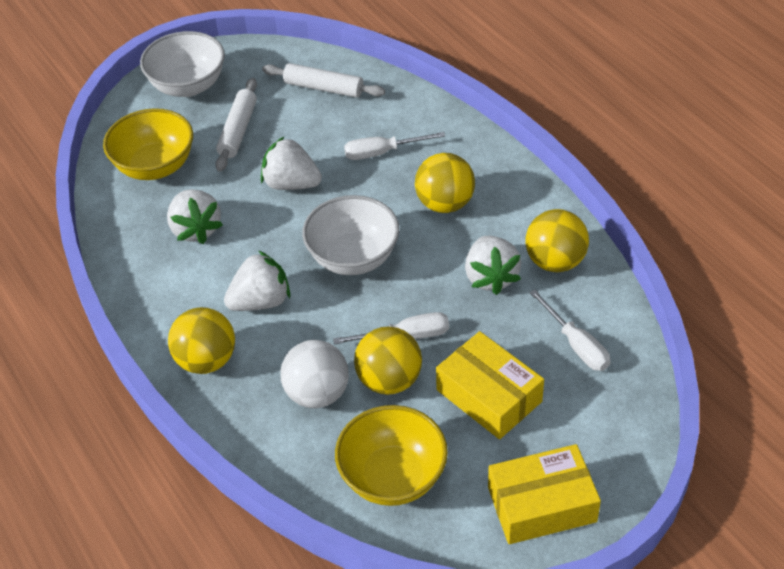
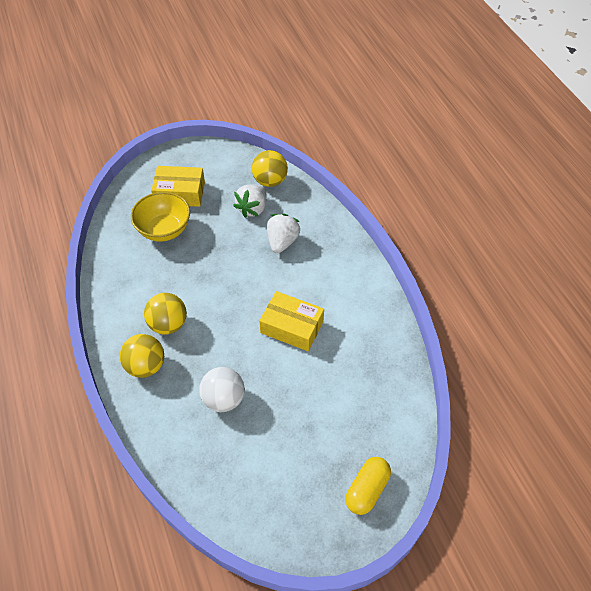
white bowl: 2 -> 0
white rolling pin: 2 -> 0
white screwdriver: 3 -> 0
white strawberry: 4 -> 2
yellow ball: 4 -> 3
yellow bowl: 2 -> 1
yellow capsule: 0 -> 1

